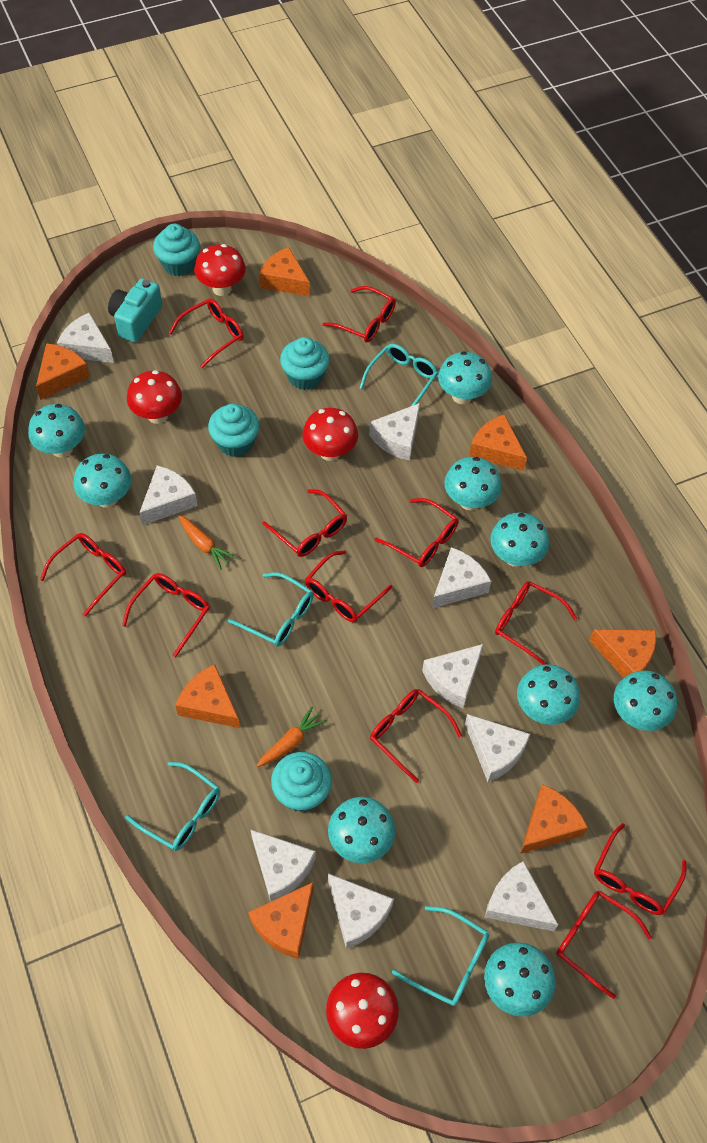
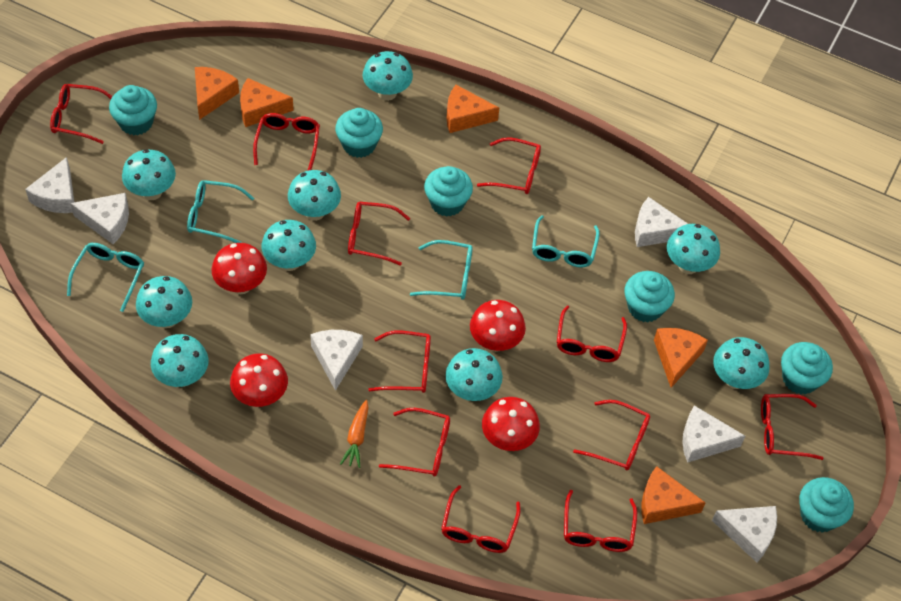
orange carrot: 2 -> 1
orange cheese: 7 -> 5
turquoise camera: 1 -> 0
turquoise cupcake: 4 -> 6
white cheese: 9 -> 6

